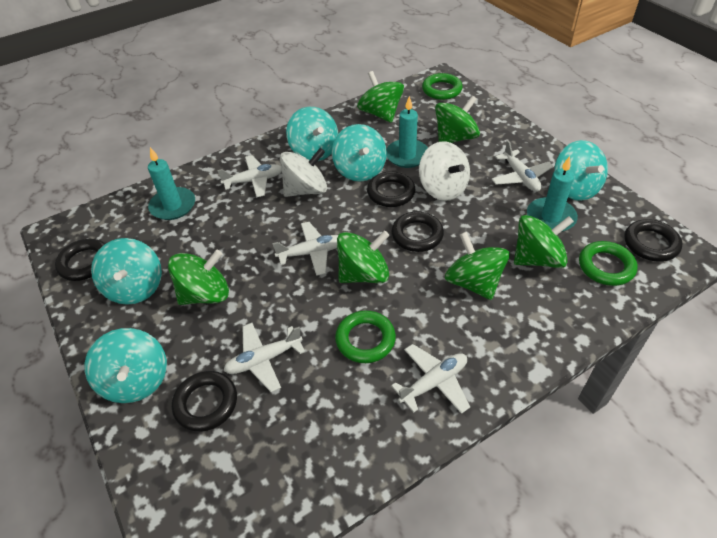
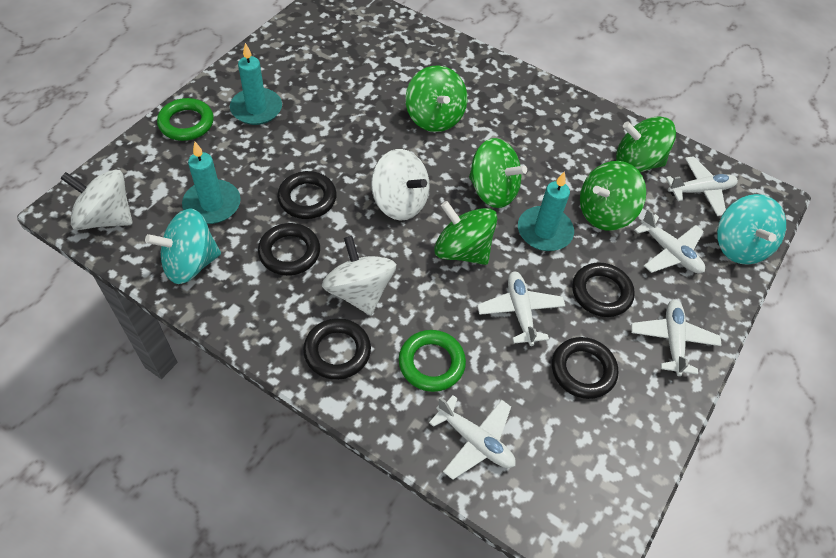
green ring: 3 -> 2
green spinning top: 6 -> 5
turquoise spinning top: 5 -> 2
white spinning top: 2 -> 3

